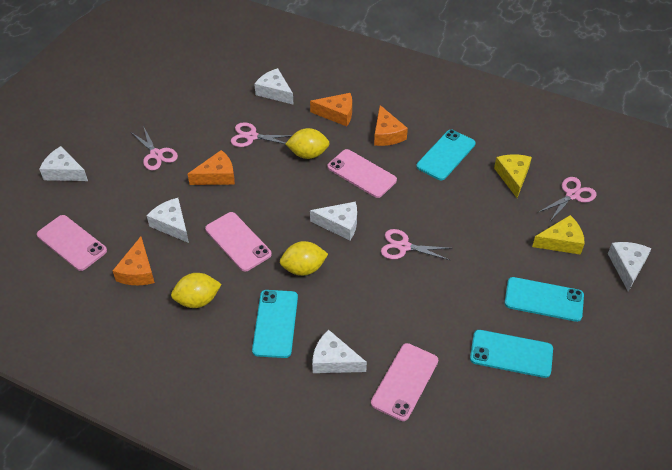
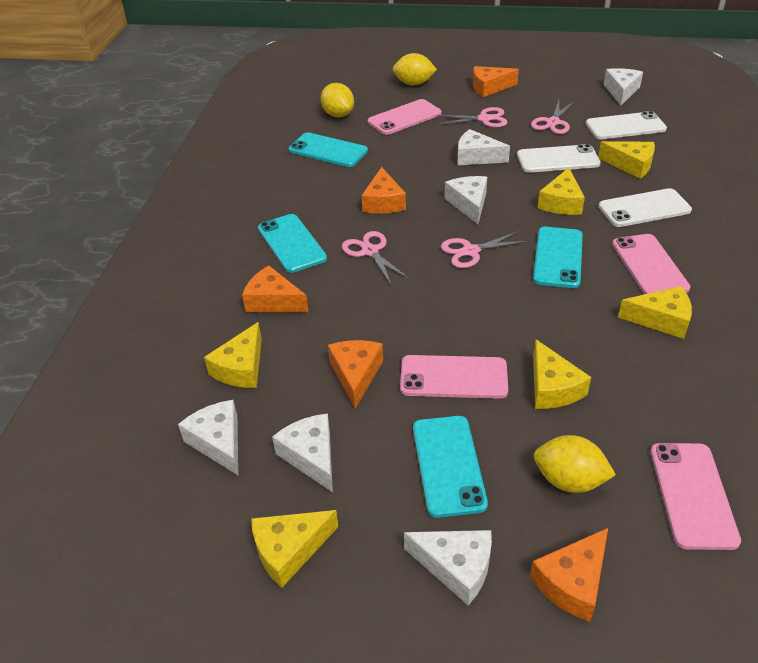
orange cheese: 4 -> 5
white phone: 0 -> 3
yellow cheese: 2 -> 6

